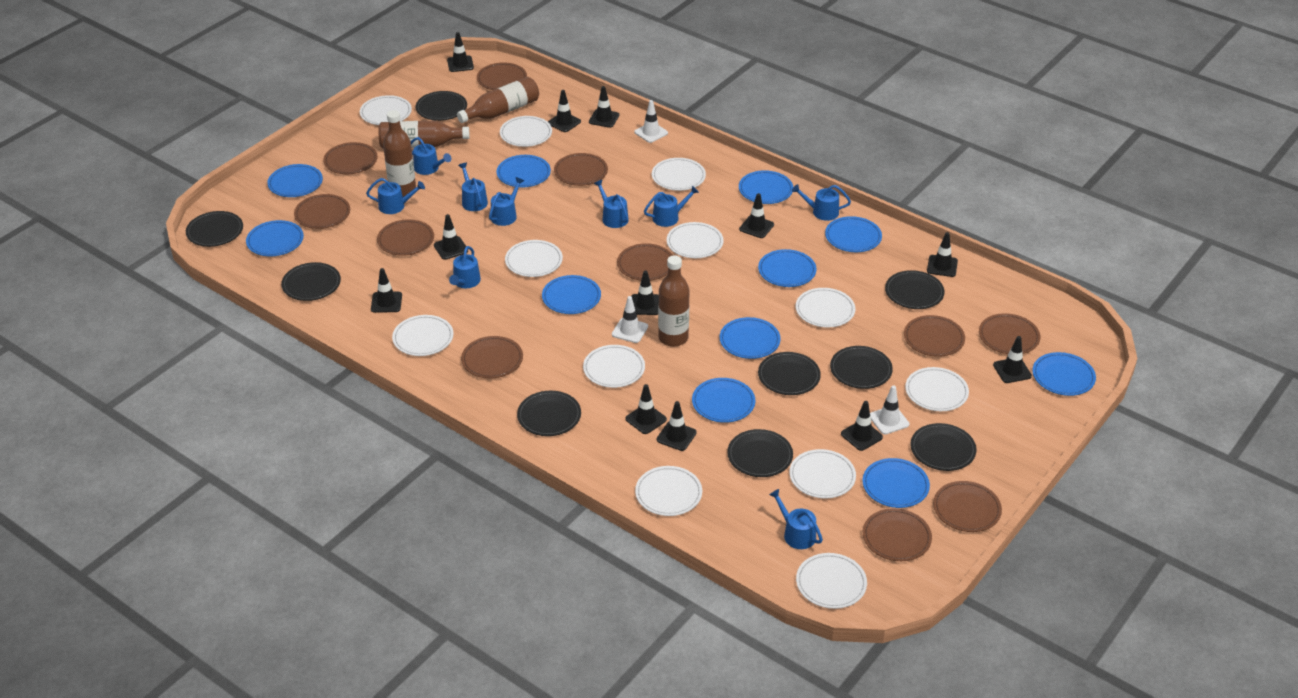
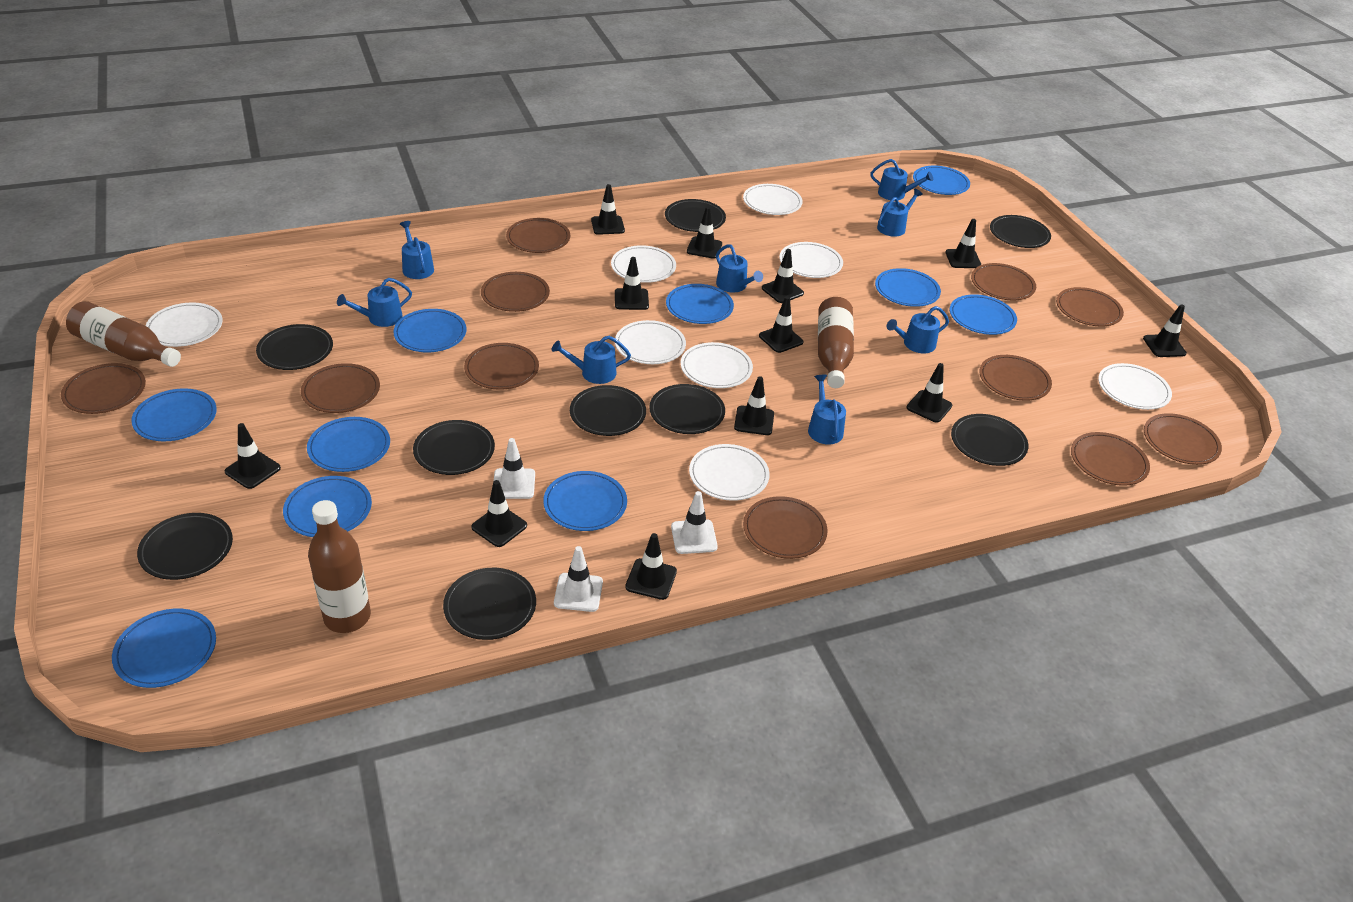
blue plate: 11 -> 10
blue watering can: 9 -> 8
brown bottle: 4 -> 3
white plate: 12 -> 8

